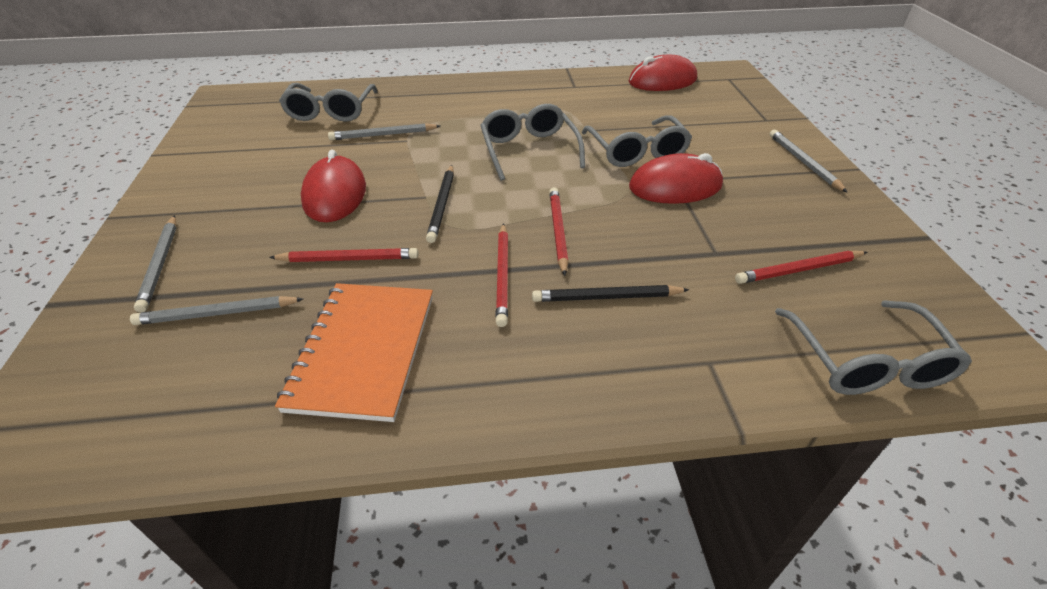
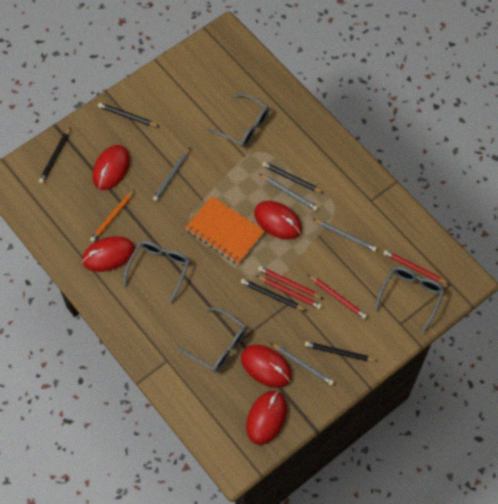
black pencil: 2 -> 5
orange pencil: 0 -> 1
red mouse: 3 -> 5

